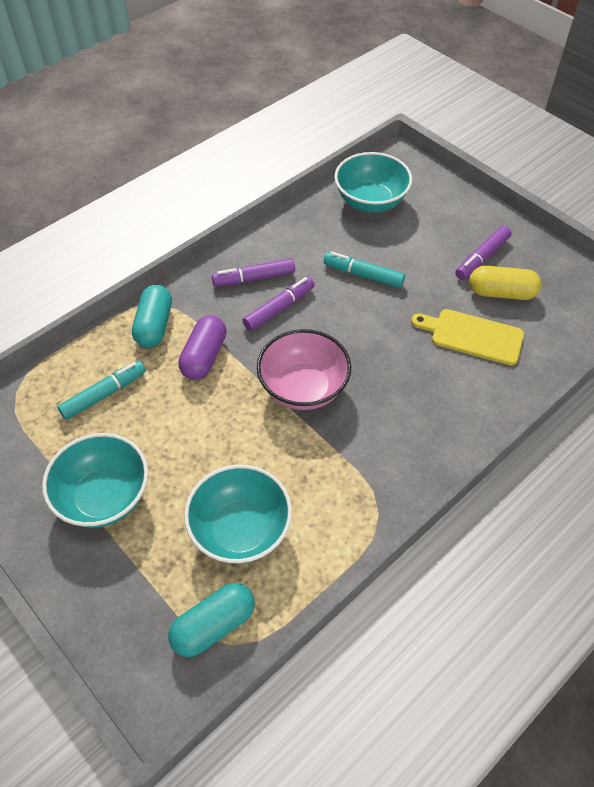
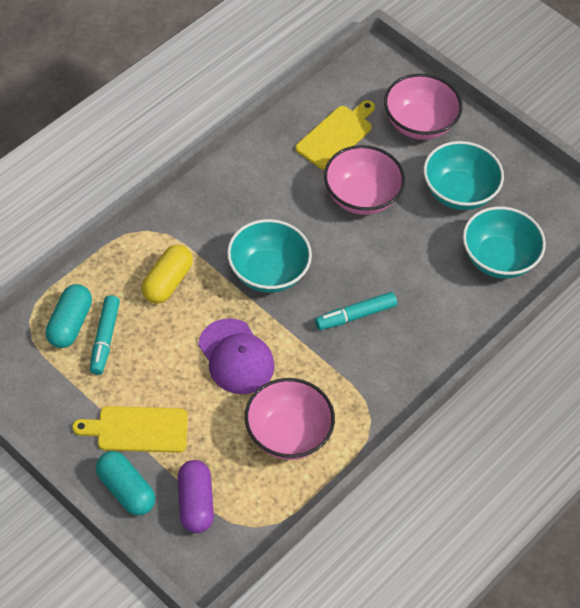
pink bowl: 1 -> 3
purple cap: 0 -> 1
purple marker: 3 -> 0
yellow cutting board: 1 -> 2

